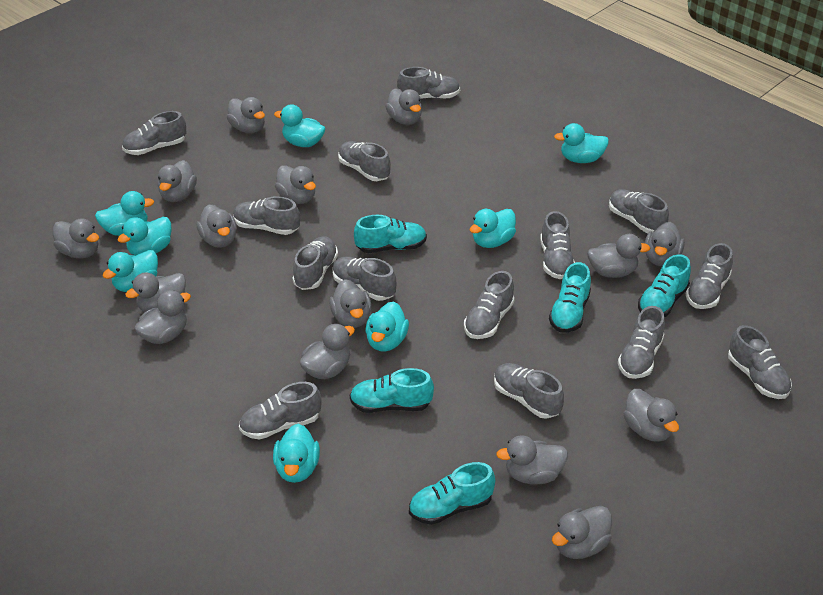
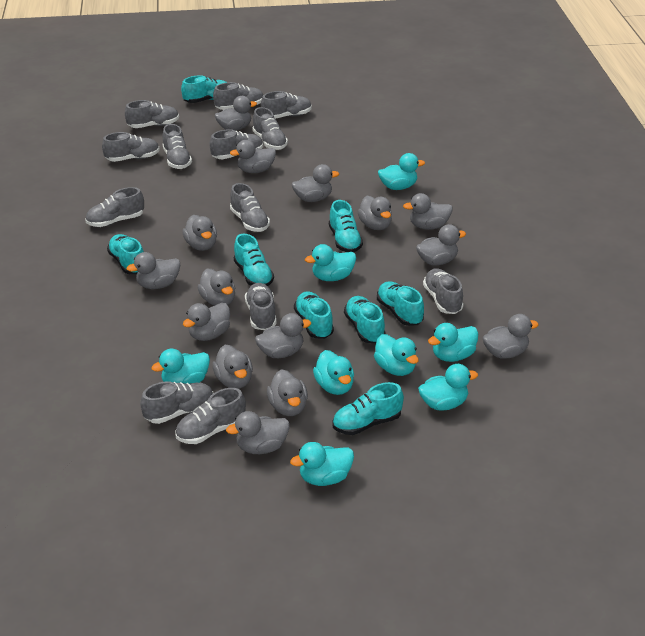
grey shoe: 14 -> 13
turquoise shoe: 5 -> 8

